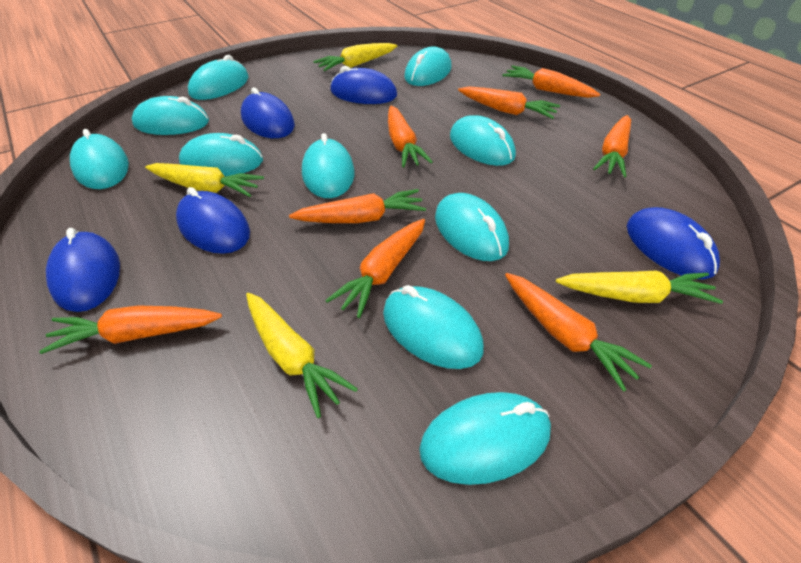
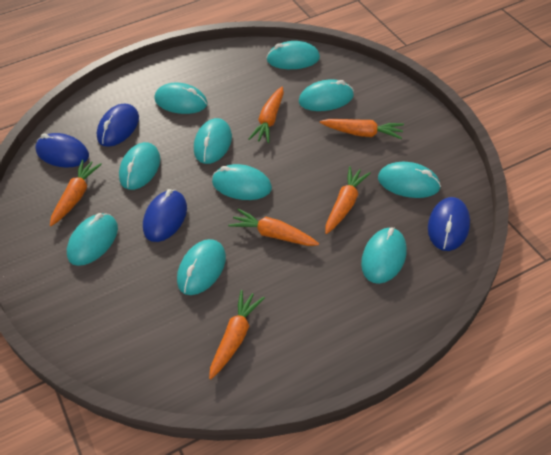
blue mouse: 5 -> 4
orange carrot: 8 -> 6
yellow carrot: 4 -> 0

